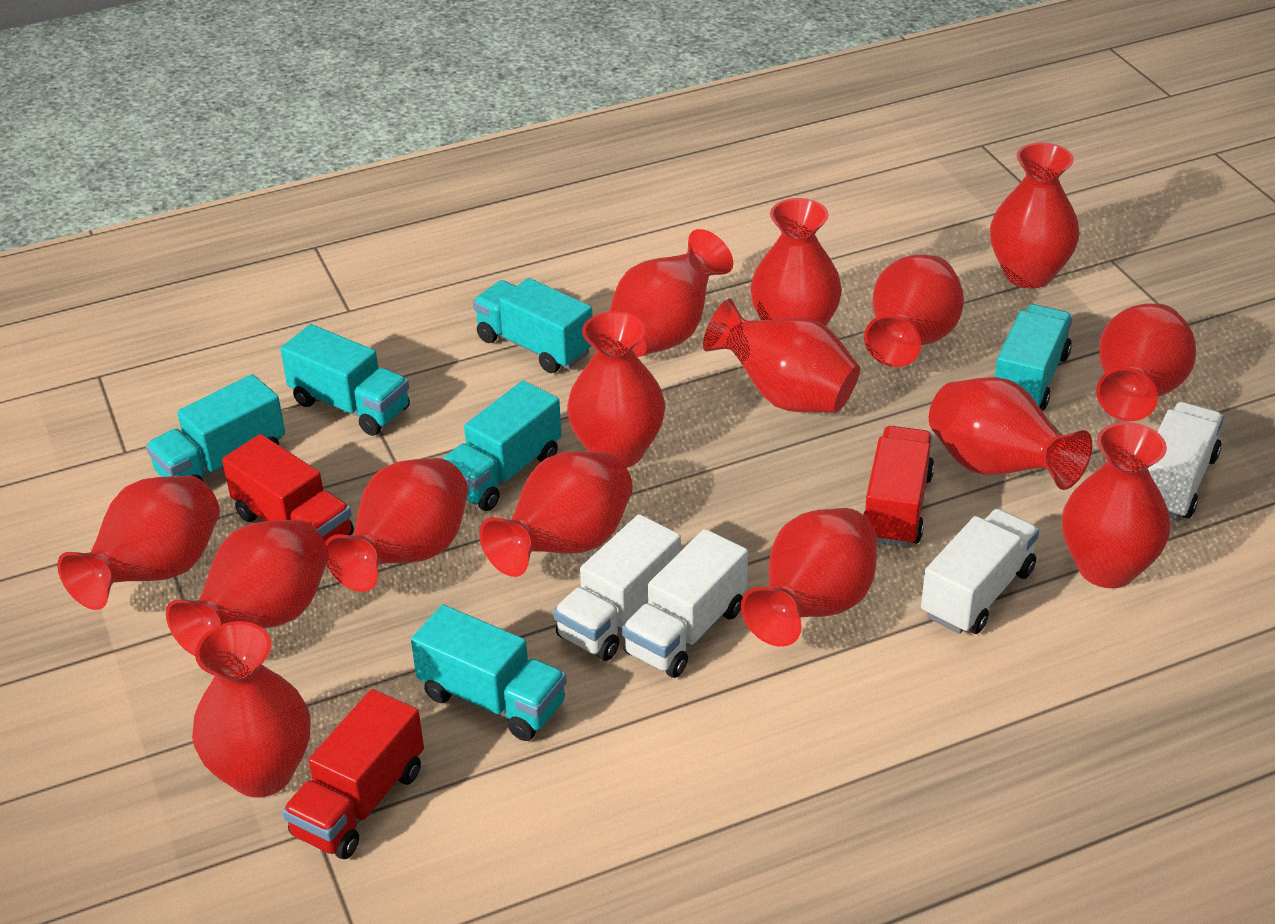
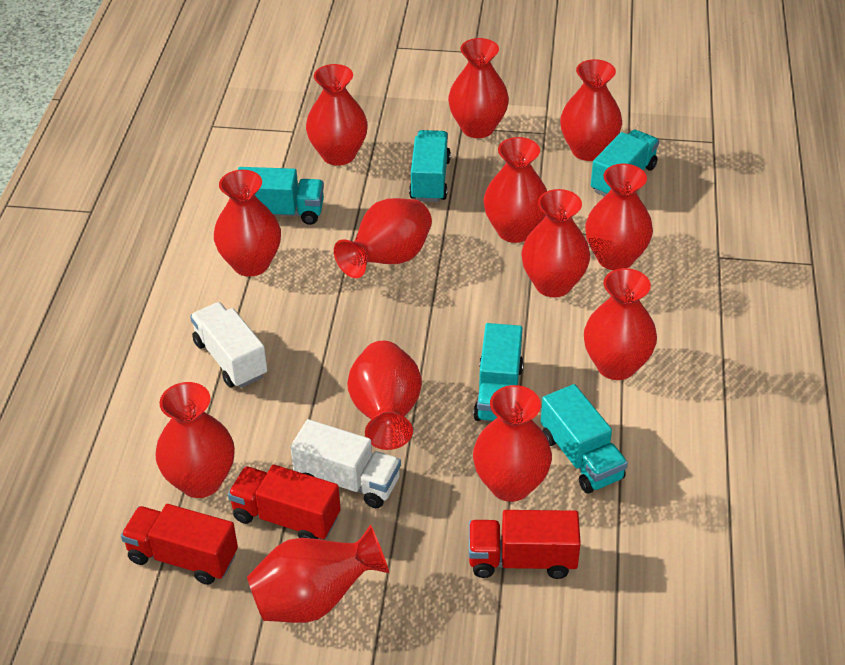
red vase: 15 -> 13
turquoise truck: 6 -> 5
white truck: 4 -> 2

